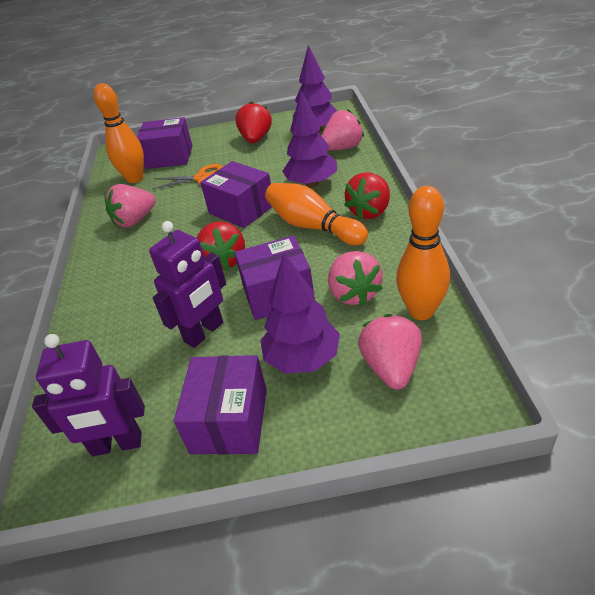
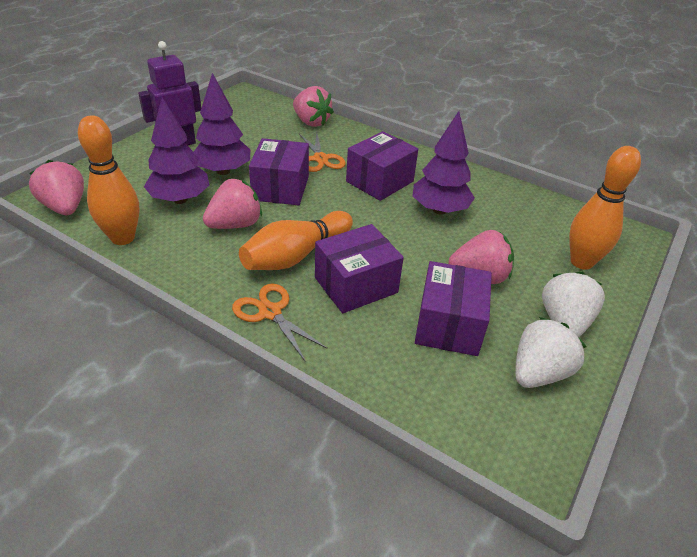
orange scissors: 1 -> 2
purple robot: 2 -> 1
red strawberry: 3 -> 0
white strawberry: 0 -> 2

